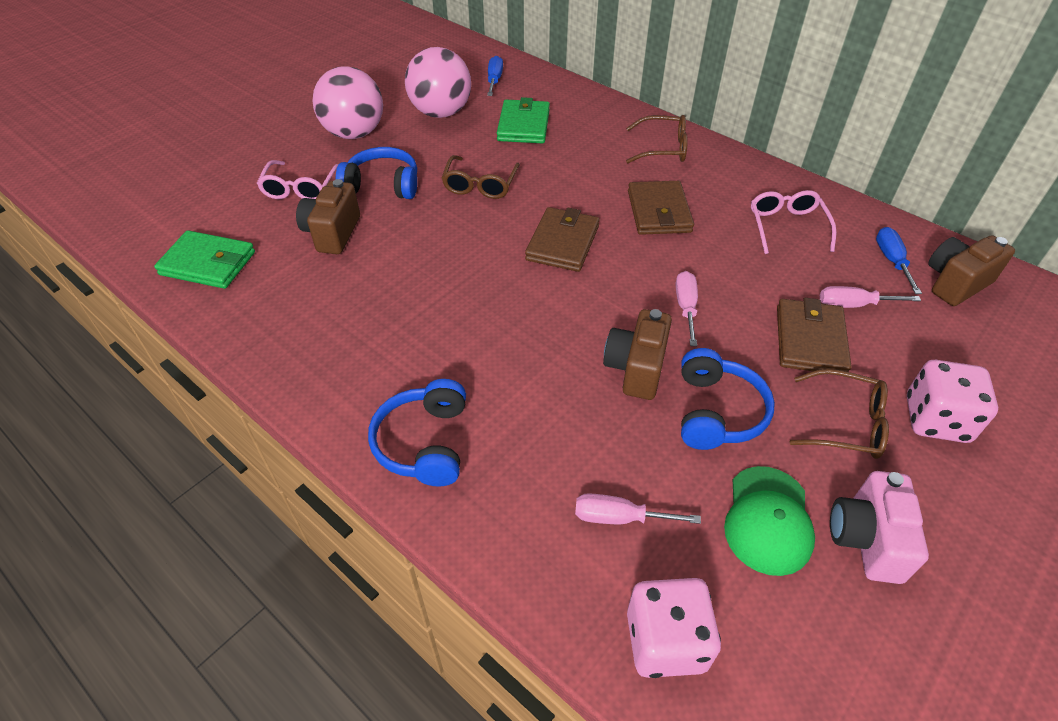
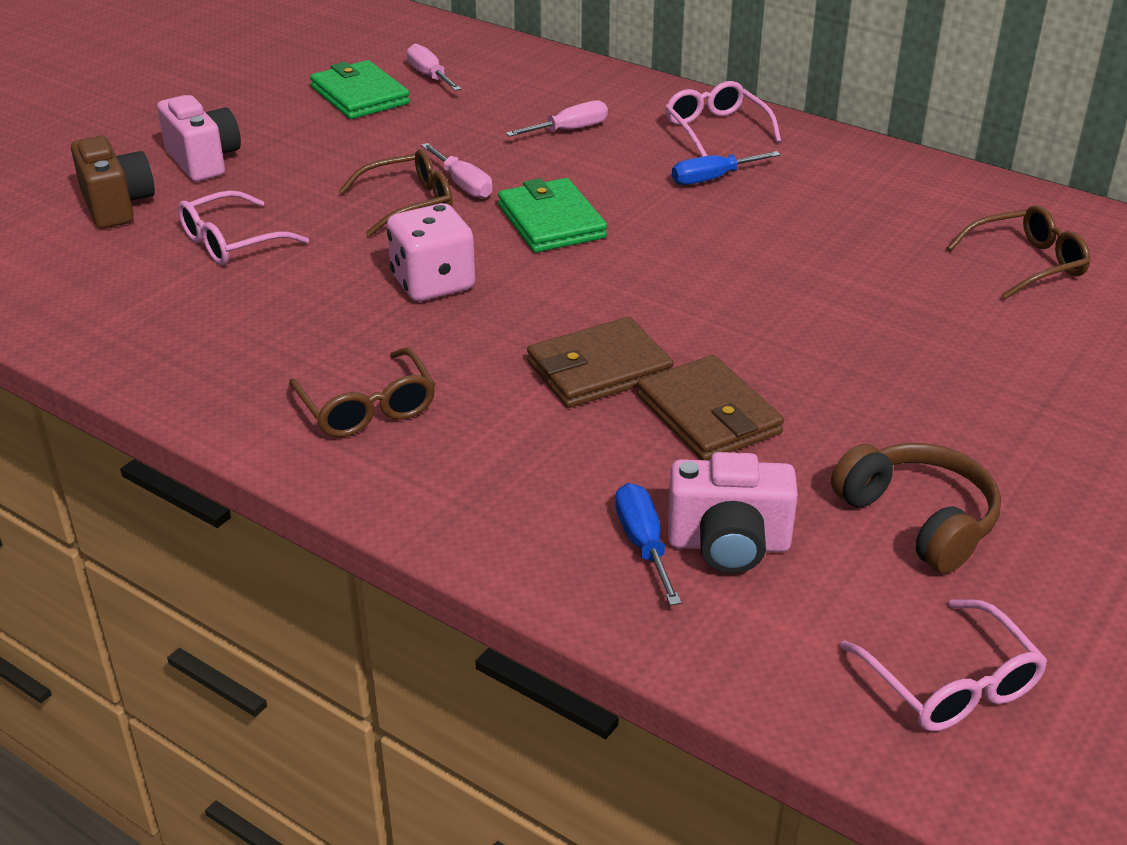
blue headphones: 3 -> 0
brown camera: 3 -> 1
brown headphones: 0 -> 1
brown wallet: 3 -> 2
green cap: 1 -> 0
pink ball: 2 -> 0
pink camera: 1 -> 2
pink dice: 2 -> 1
pink glasses: 2 -> 3

